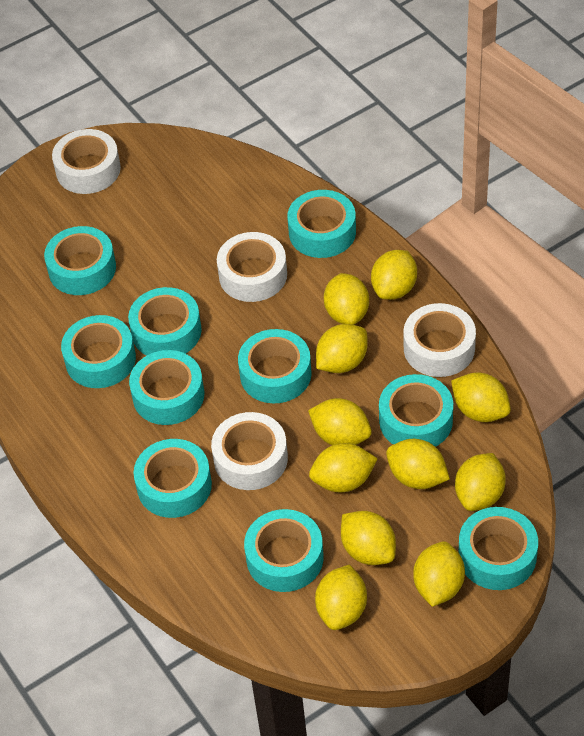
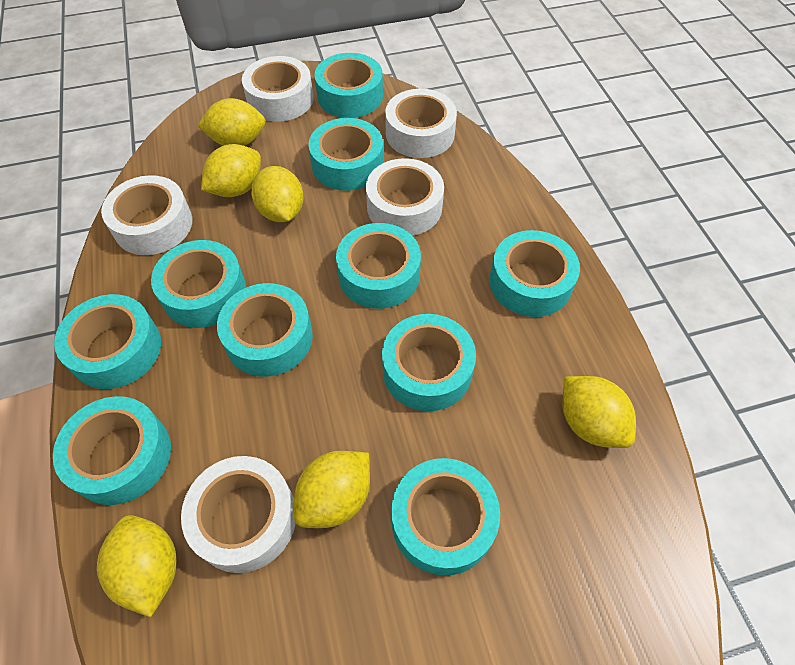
white tape: 4 -> 5
yellow lemon: 11 -> 6

